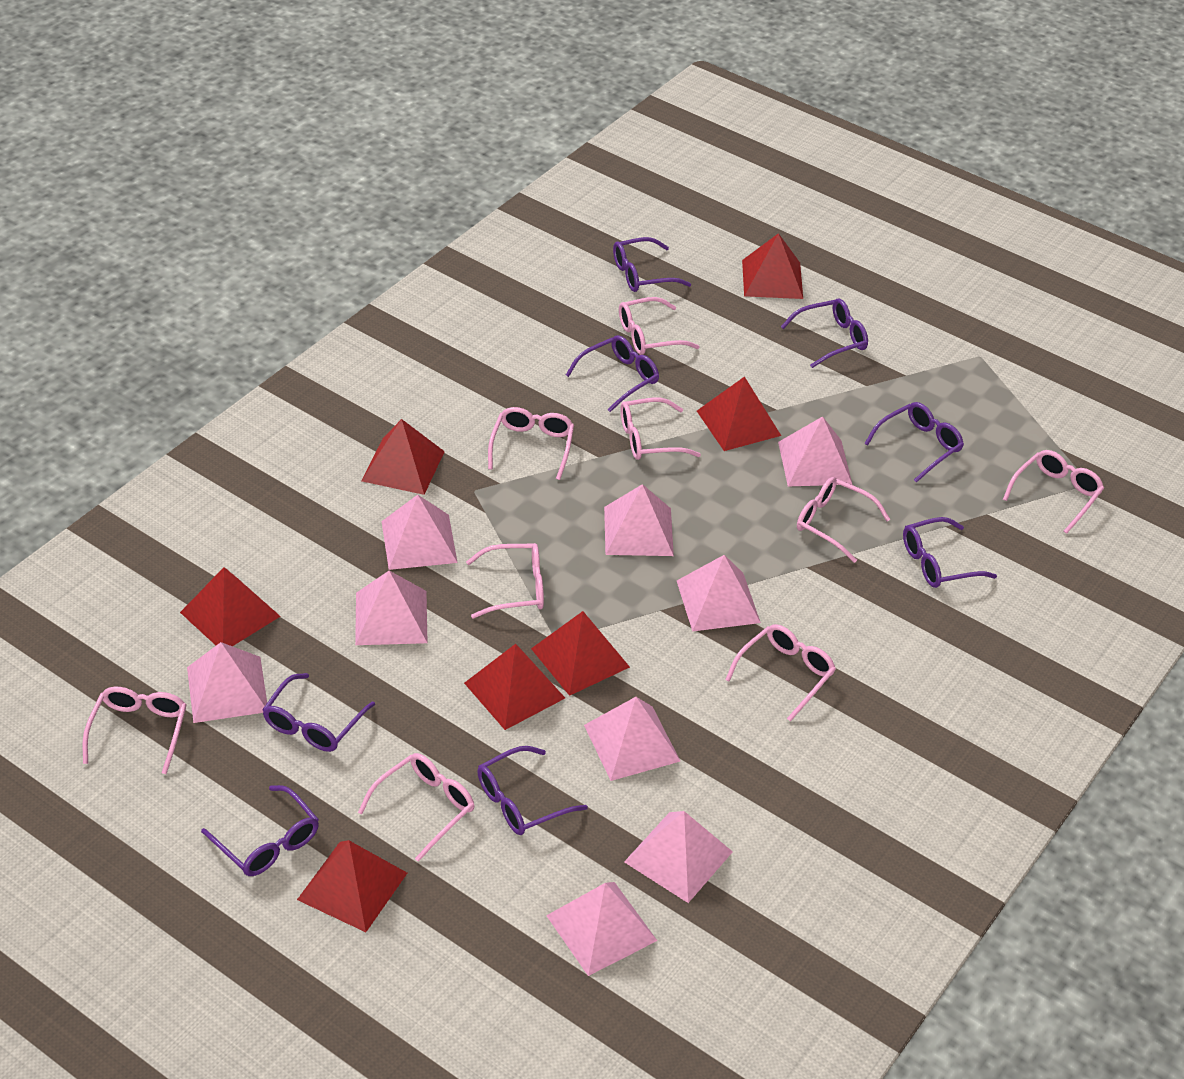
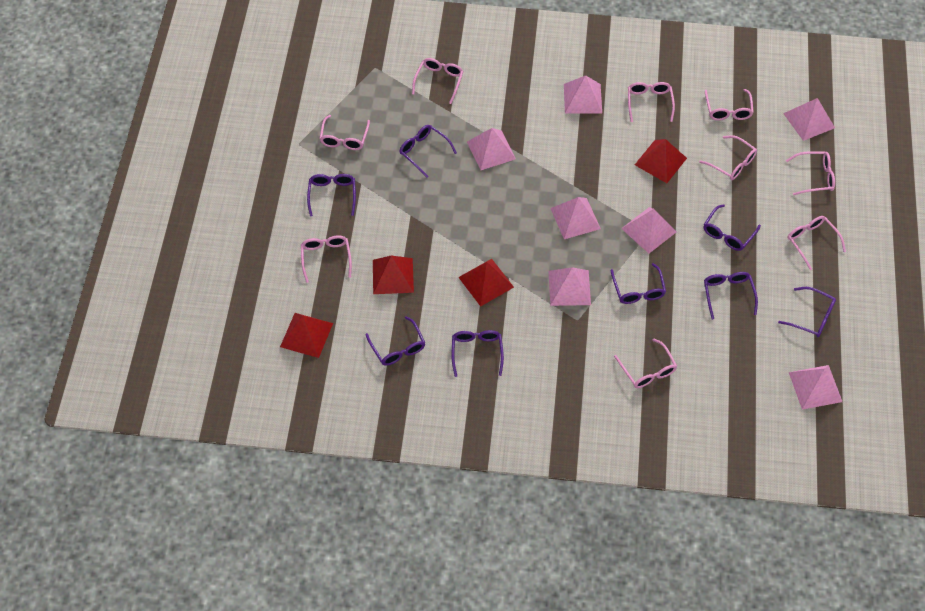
pink pyramid: 9 -> 7
red pyramid: 7 -> 4

